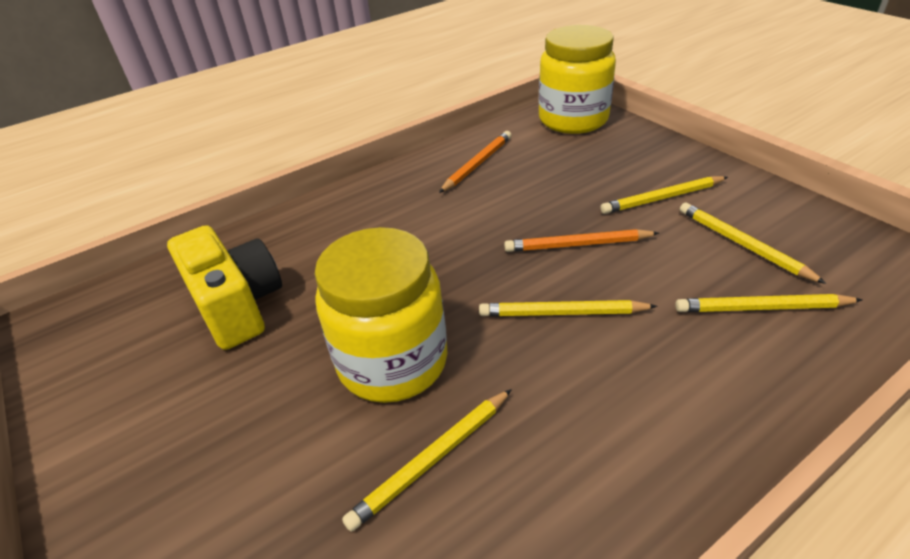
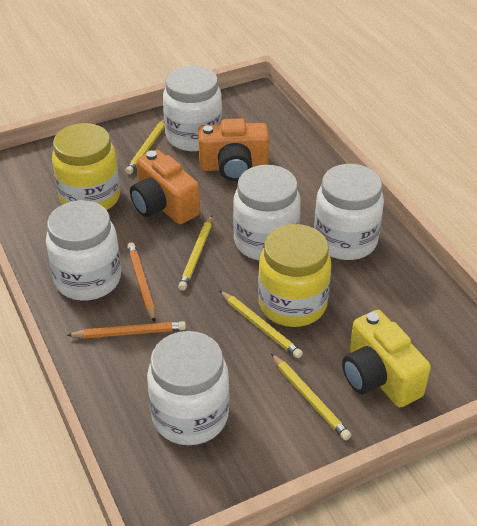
orange camera: 0 -> 2
white jar: 0 -> 5
yellow pencil: 5 -> 4

